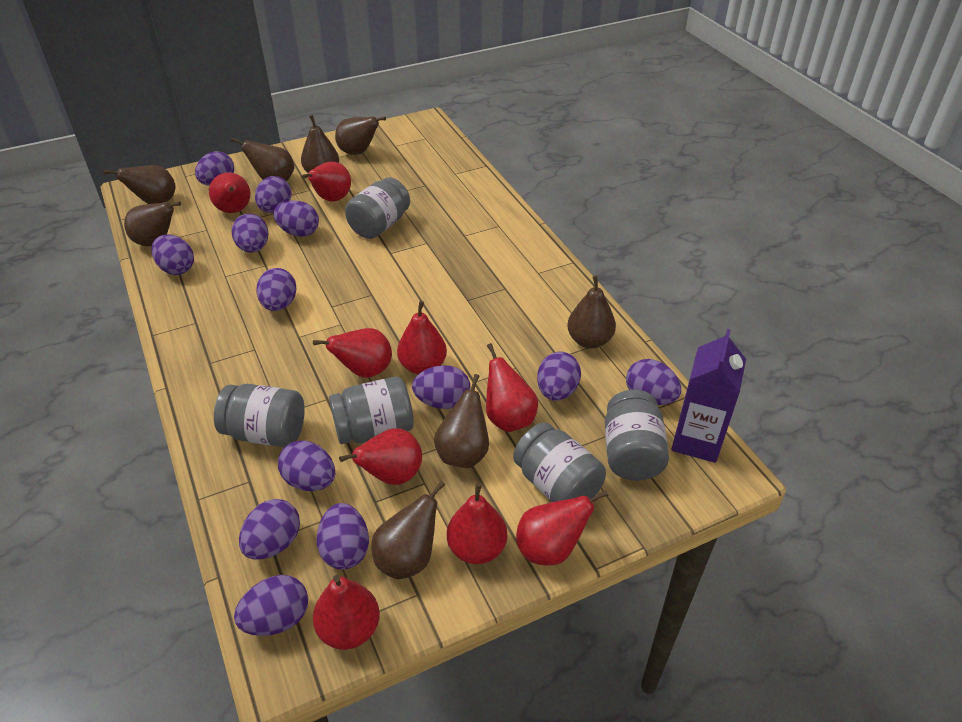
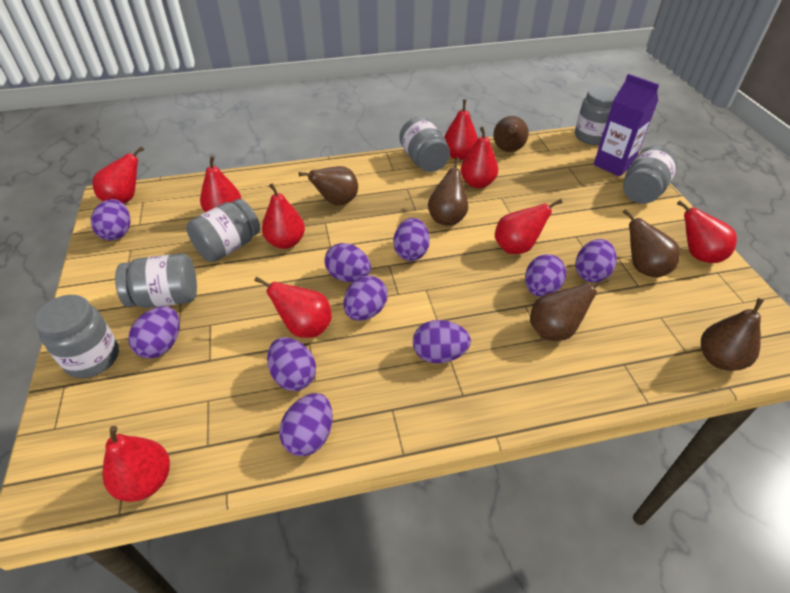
brown pear: 8 -> 6
grey jar: 5 -> 6
purple egg: 13 -> 10

